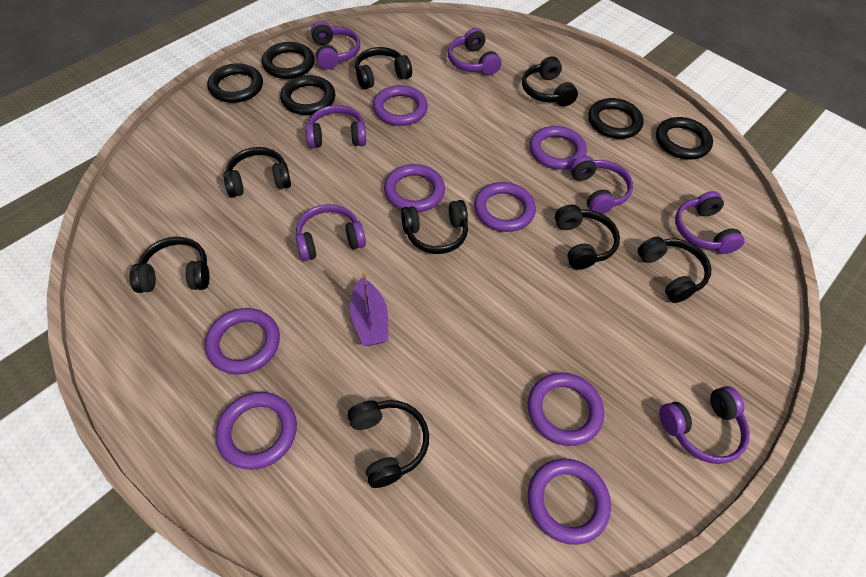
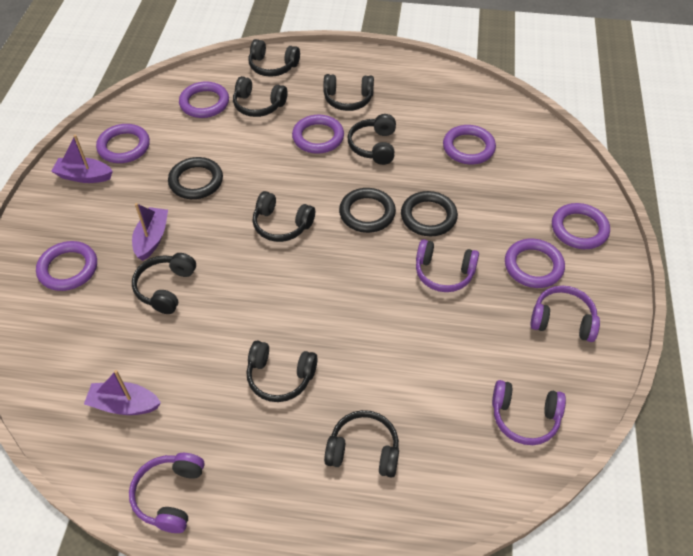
black ring: 5 -> 3
purple boat: 1 -> 3
purple headphones: 7 -> 4
purple ring: 8 -> 7

